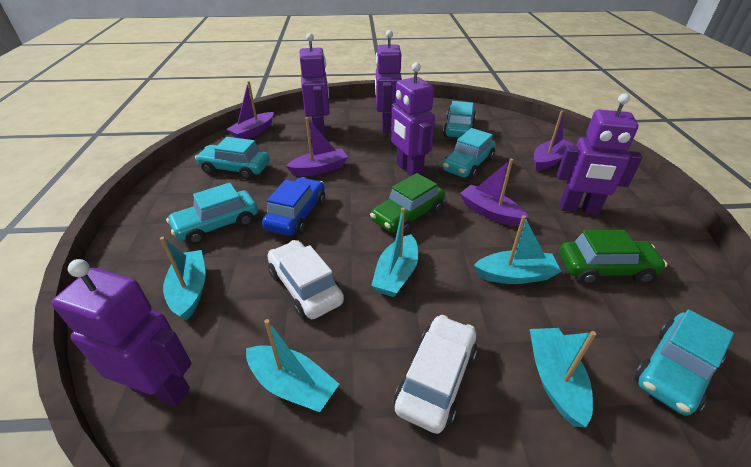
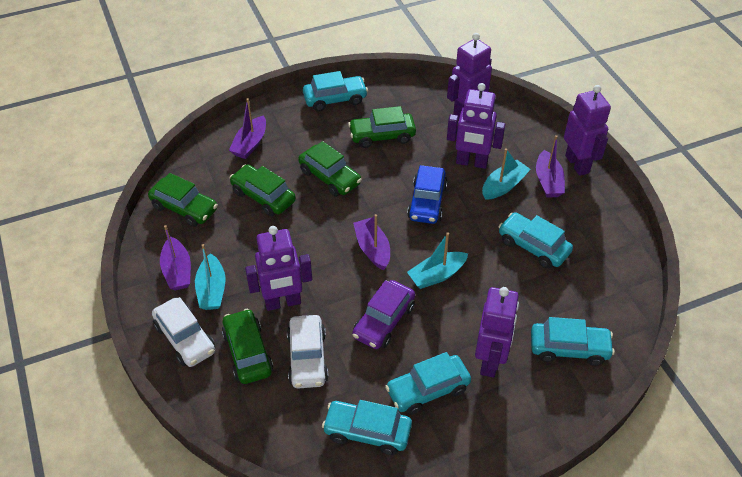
green car: 2 -> 5
purple car: 0 -> 1
turquoise boat: 5 -> 3

